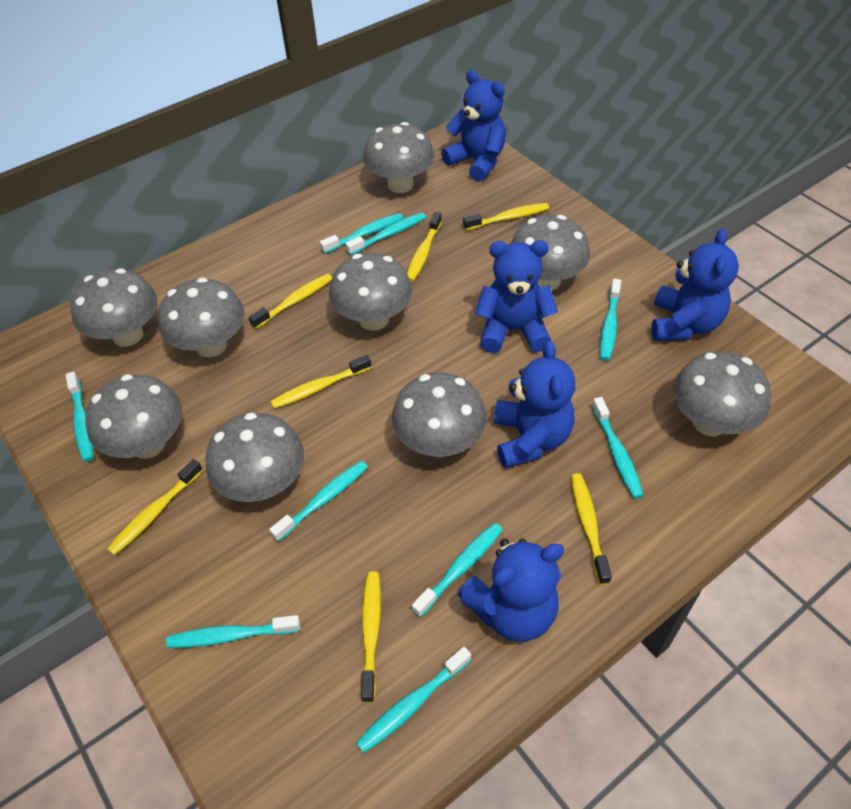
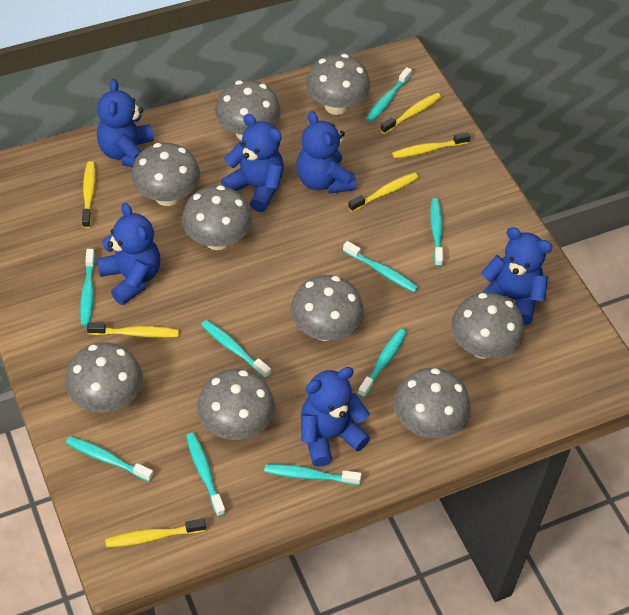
blue teddy bear: 5 -> 6
yellow toothbrush: 7 -> 6

